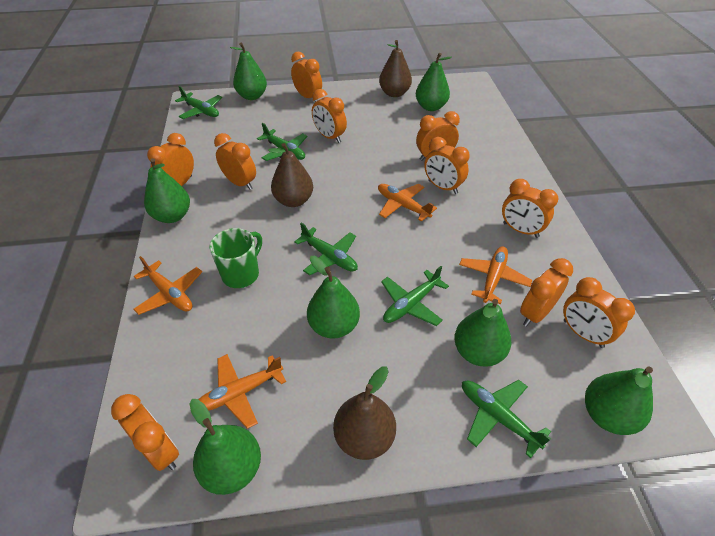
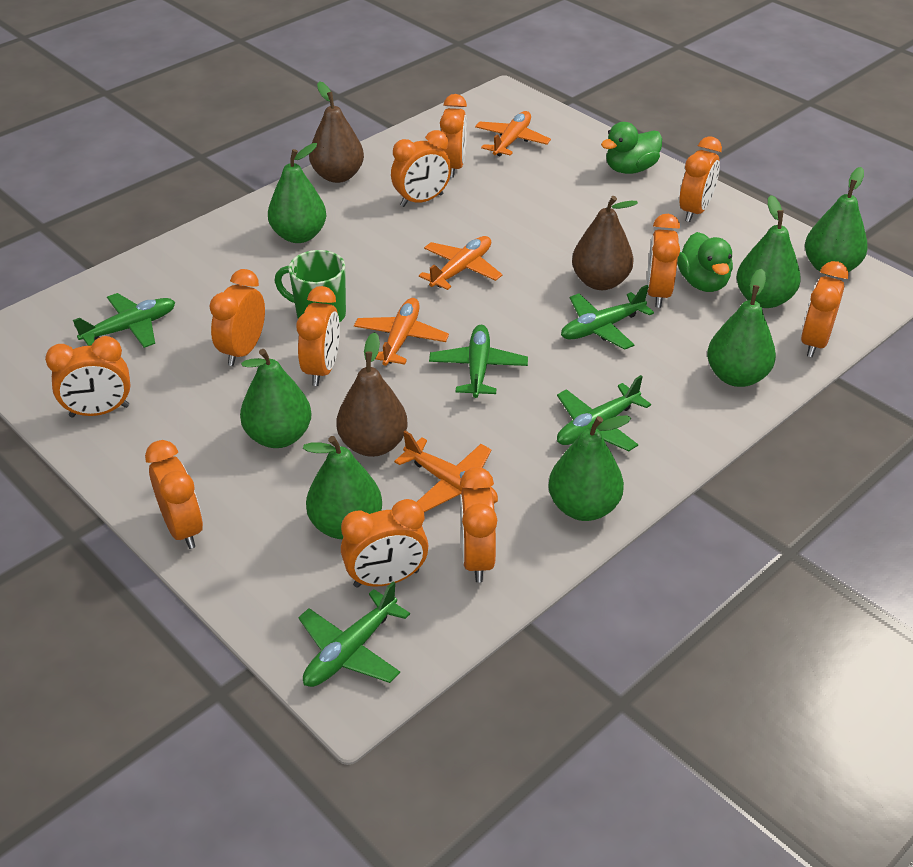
green duck: 0 -> 2
orange clock: 10 -> 11

